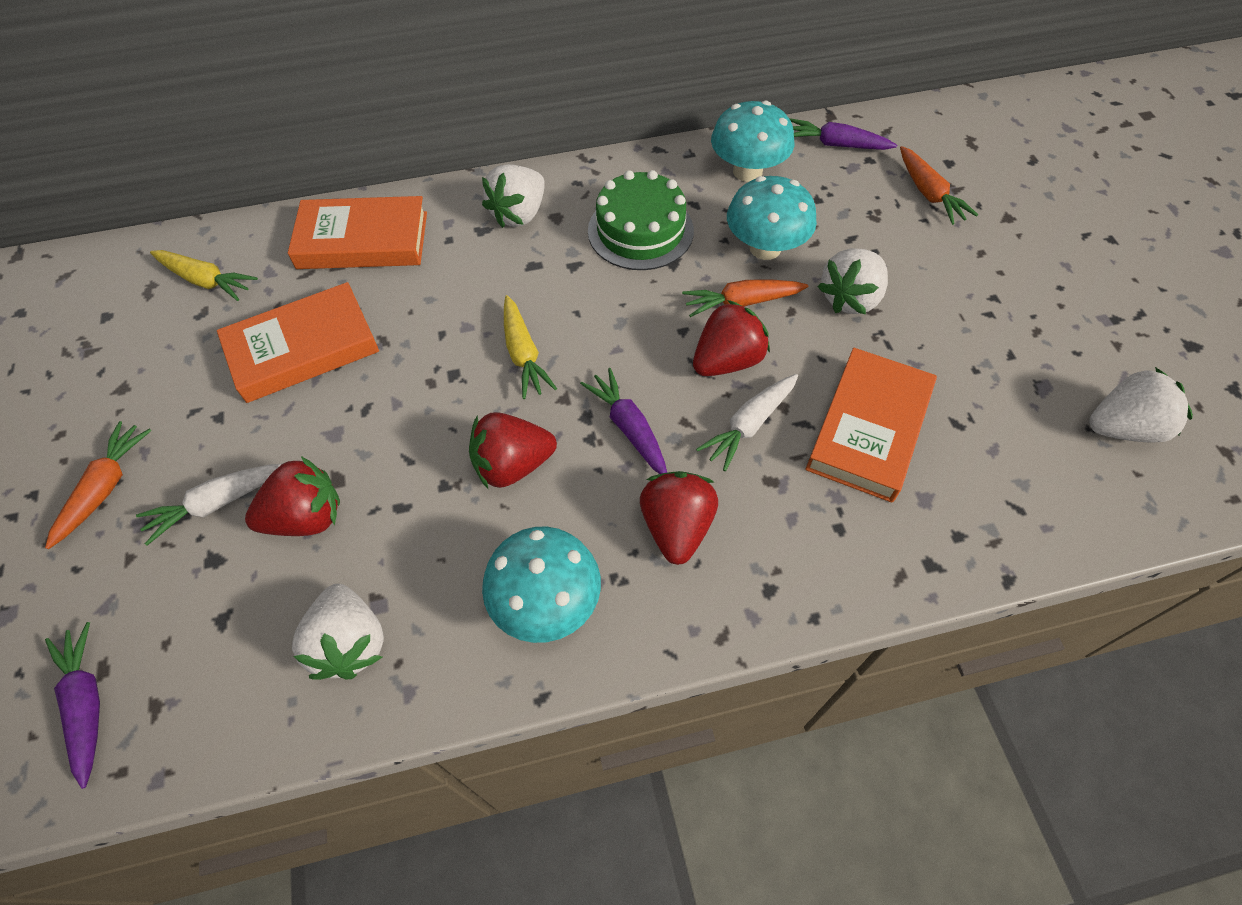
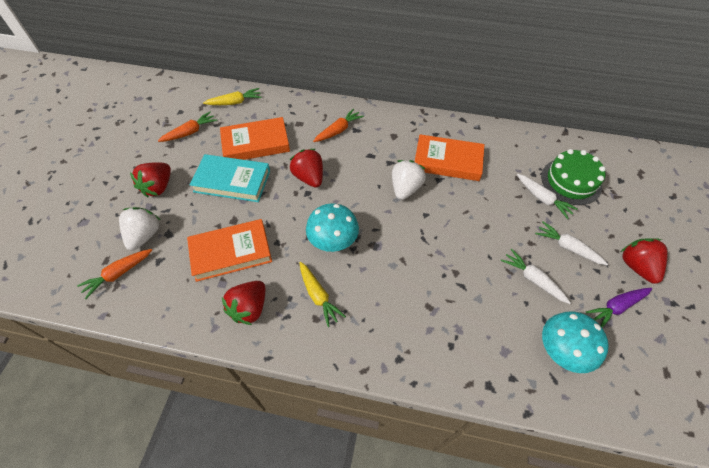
purple carrot: 3 -> 1
turquoise book: 0 -> 1
turquoise mushroom: 3 -> 2
white carrot: 2 -> 3
white strawberry: 4 -> 2

